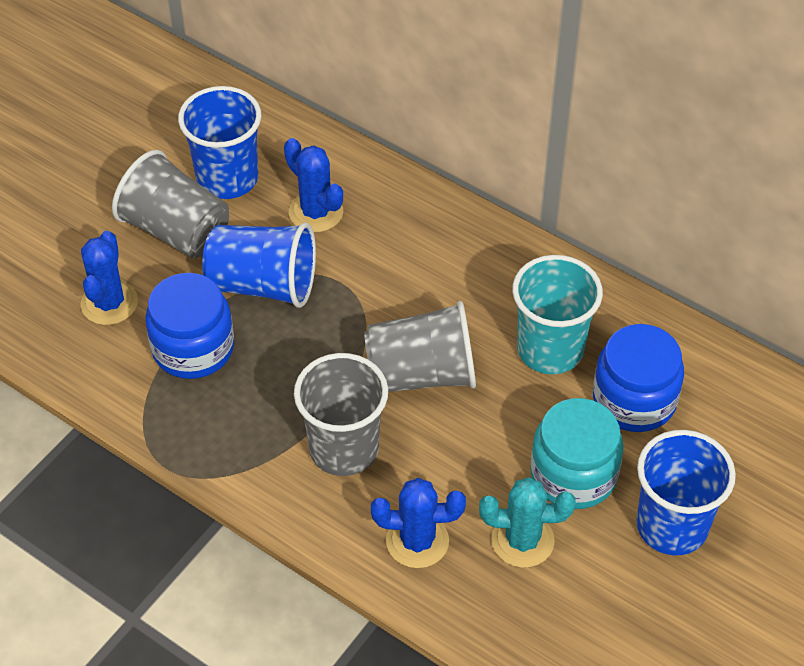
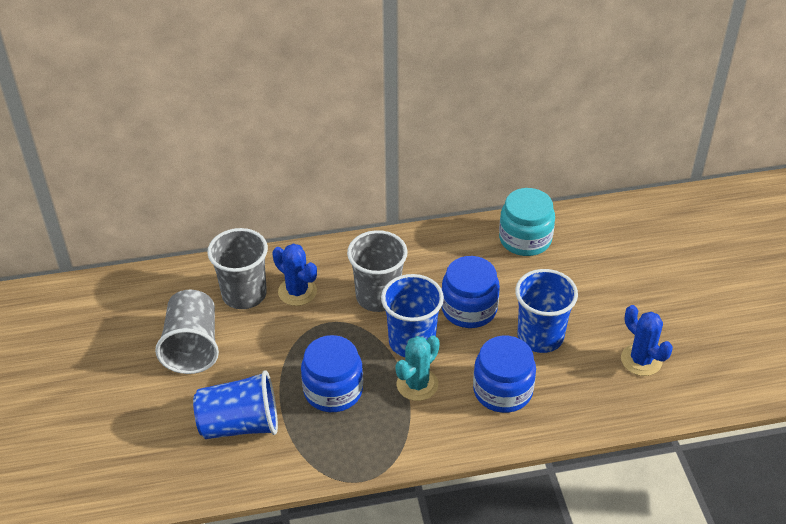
blue cactus: 3 -> 2
blue jar: 2 -> 3
turquoise cup: 1 -> 0

